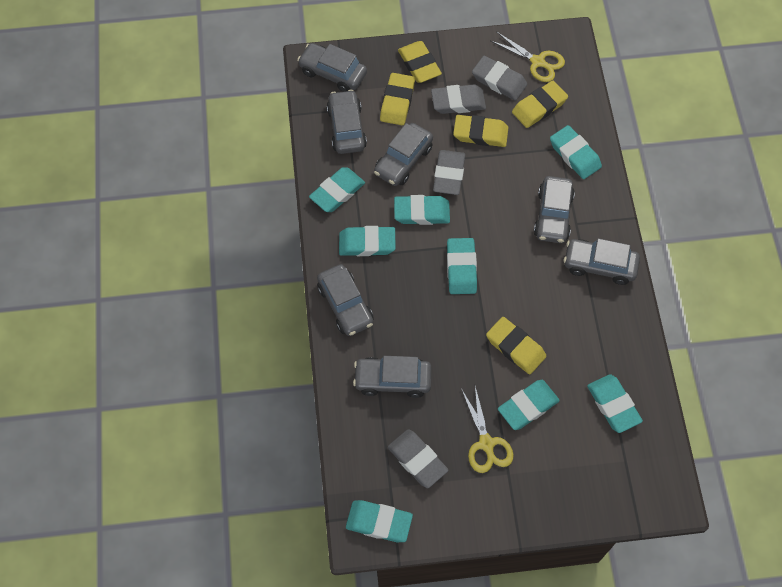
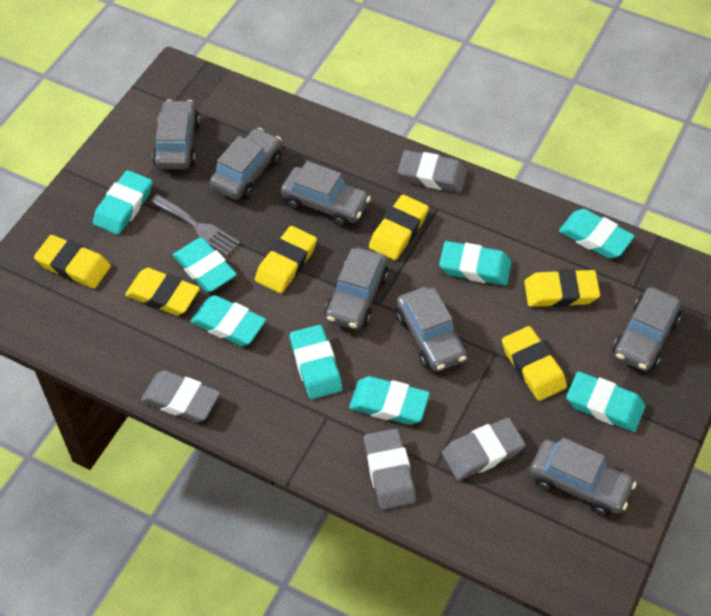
grey fork: 0 -> 1
yellow eraser: 5 -> 6
yellow scissors: 2 -> 0

